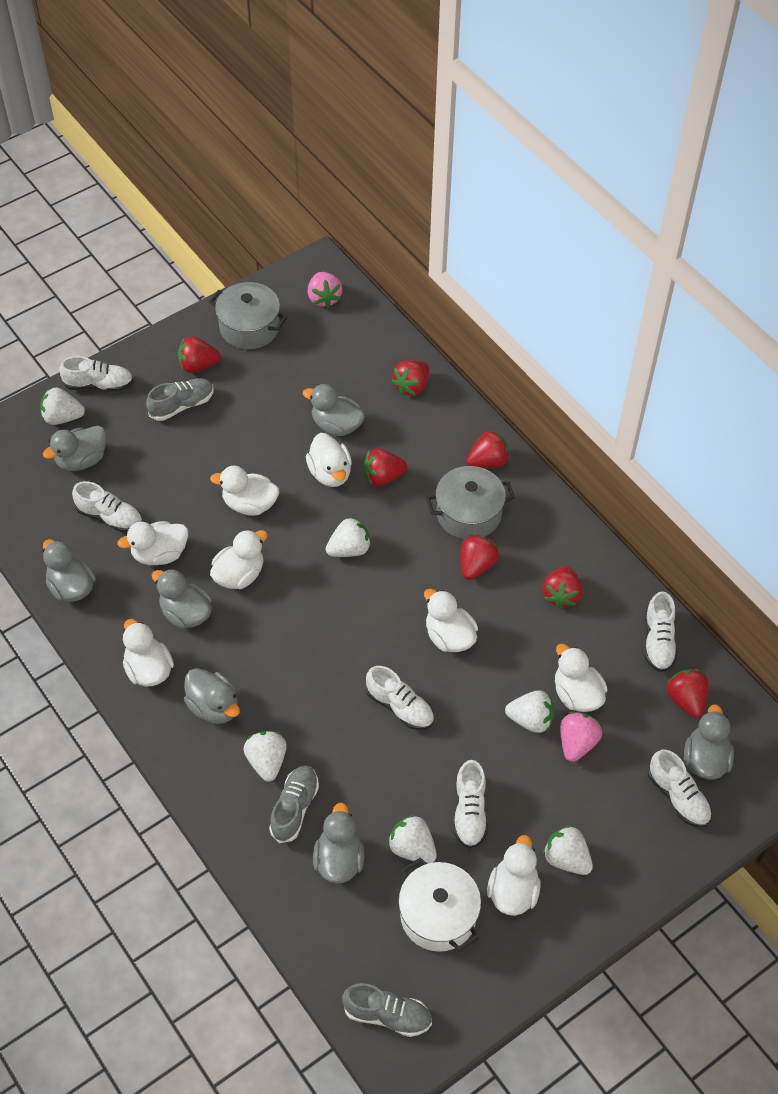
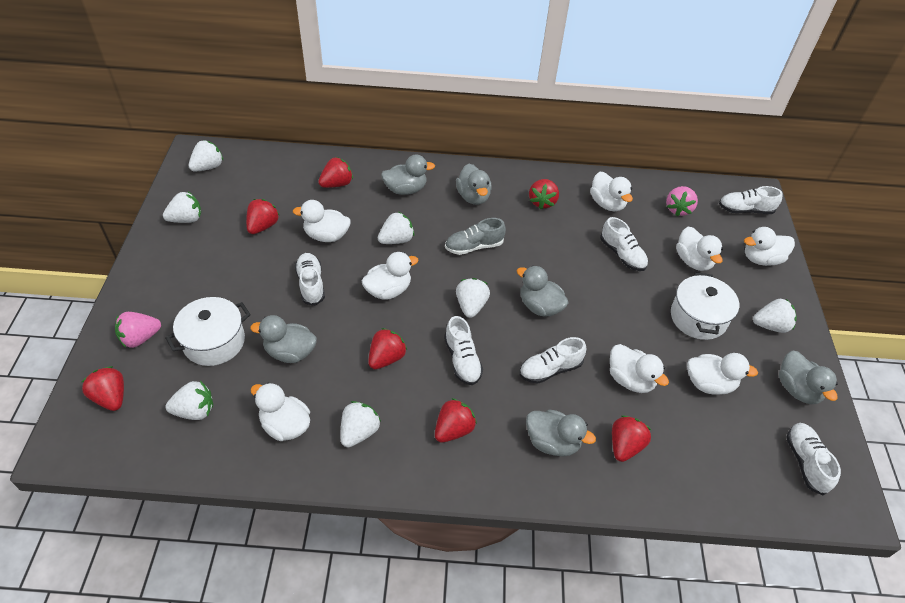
grey duck: 7 -> 6
grey pot: 2 -> 0
grey shoe: 3 -> 1
white pot: 1 -> 2
white strawberry: 6 -> 7

